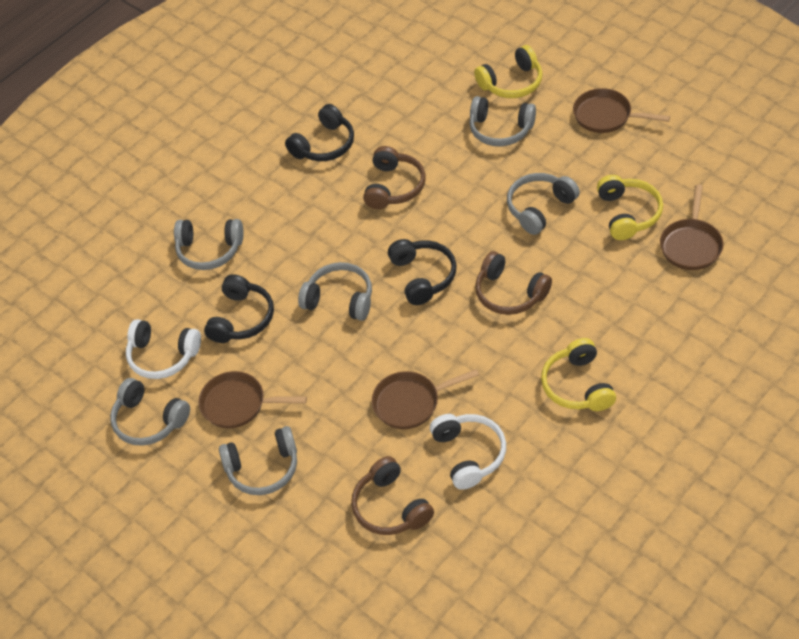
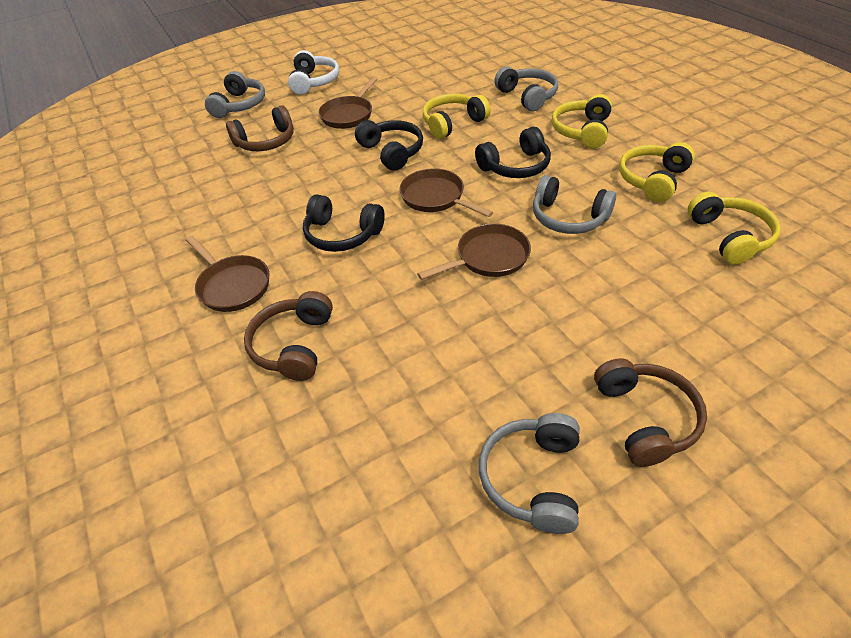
grey headphones: 6 -> 4
white headphones: 2 -> 1
yellow headphones: 3 -> 4

